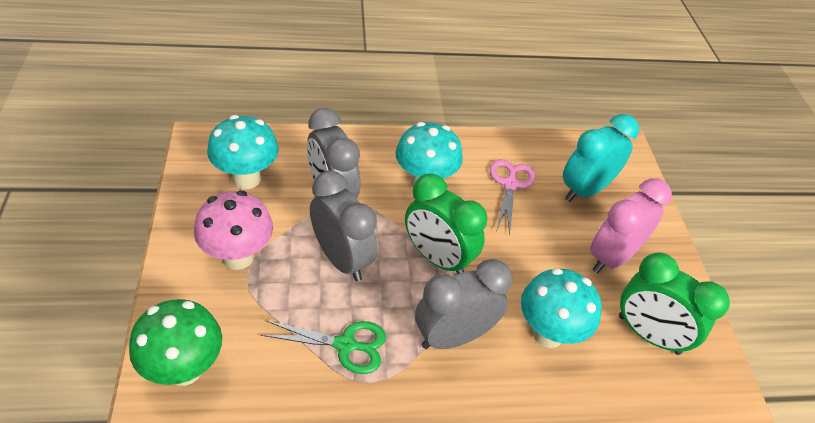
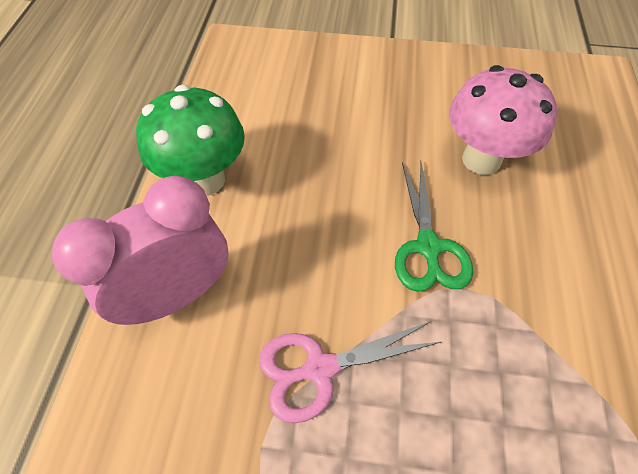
green clock: 2 -> 0
grey clock: 3 -> 0
turquoise clock: 1 -> 0
turquoise mushroom: 3 -> 0

